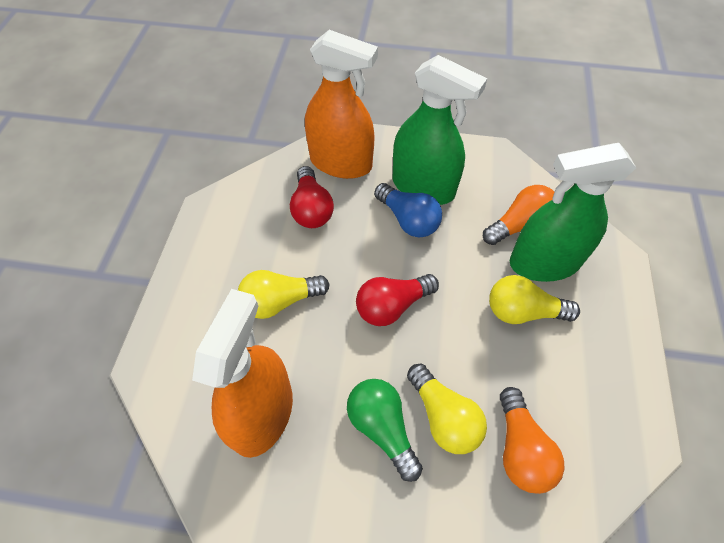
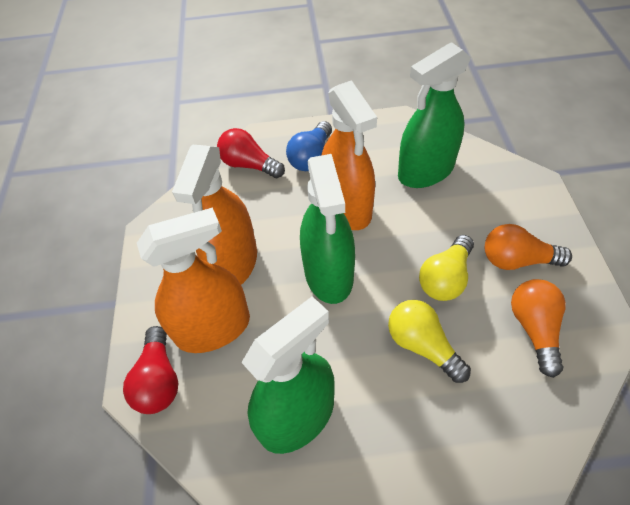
green light bulb: 1 -> 0
green spray bottle: 2 -> 3
orange spray bottle: 2 -> 3
yellow light bulb: 3 -> 2

